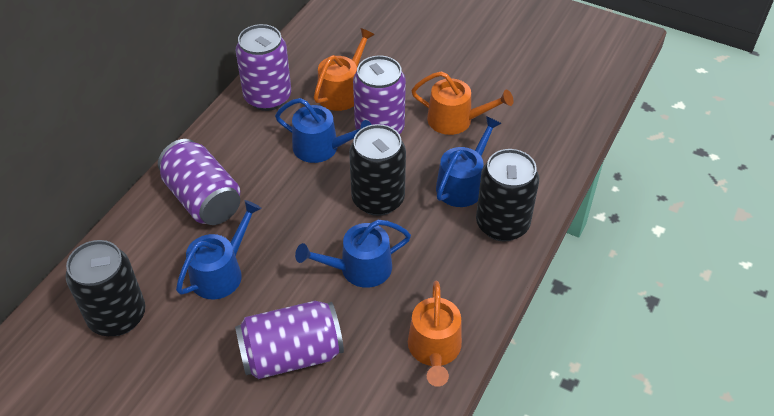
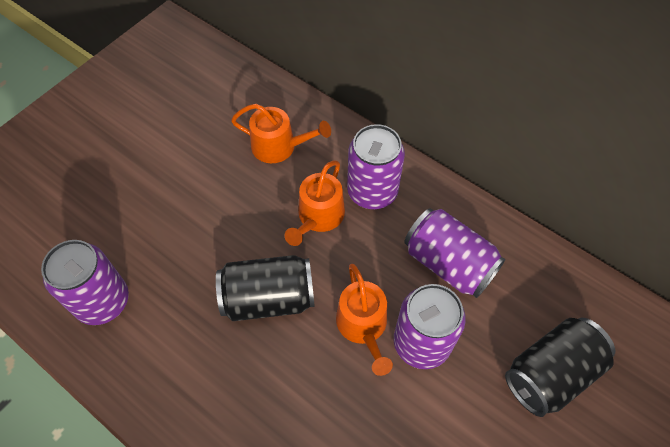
black can: 3 -> 2
blue watering can: 4 -> 0

